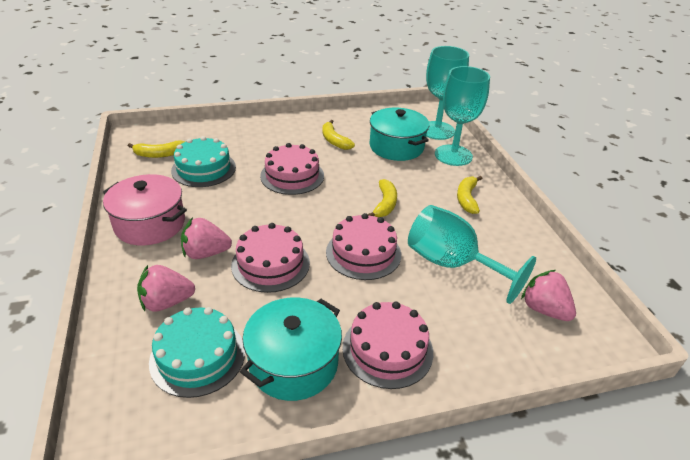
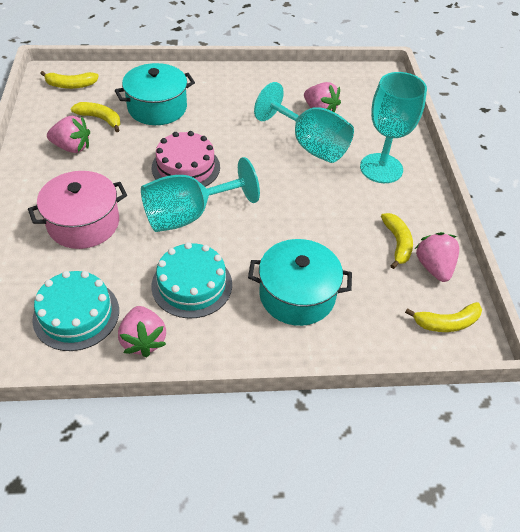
pink cake: 4 -> 1
pink strawberry: 3 -> 4

